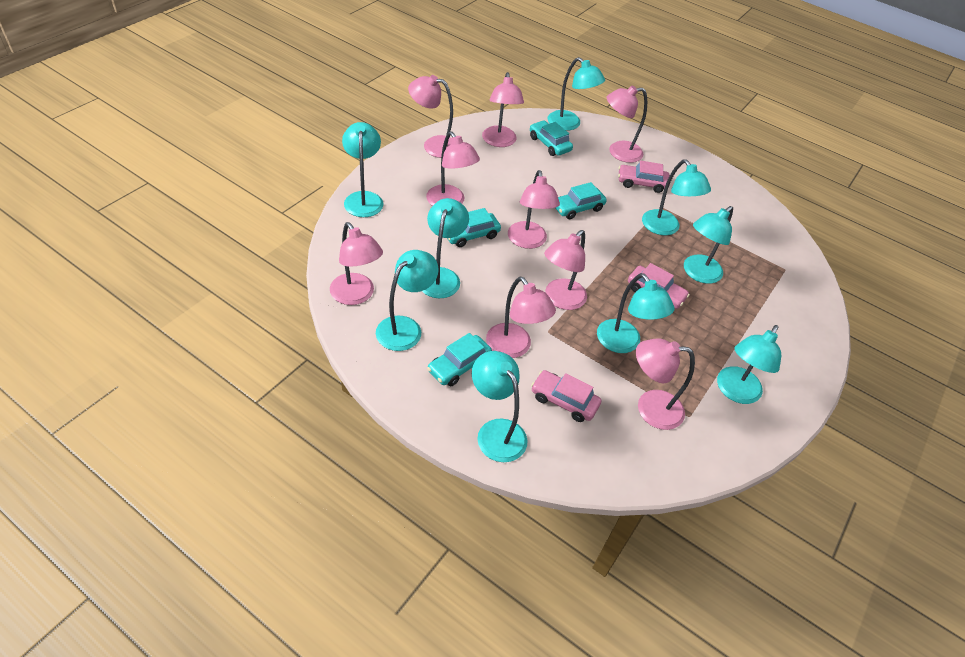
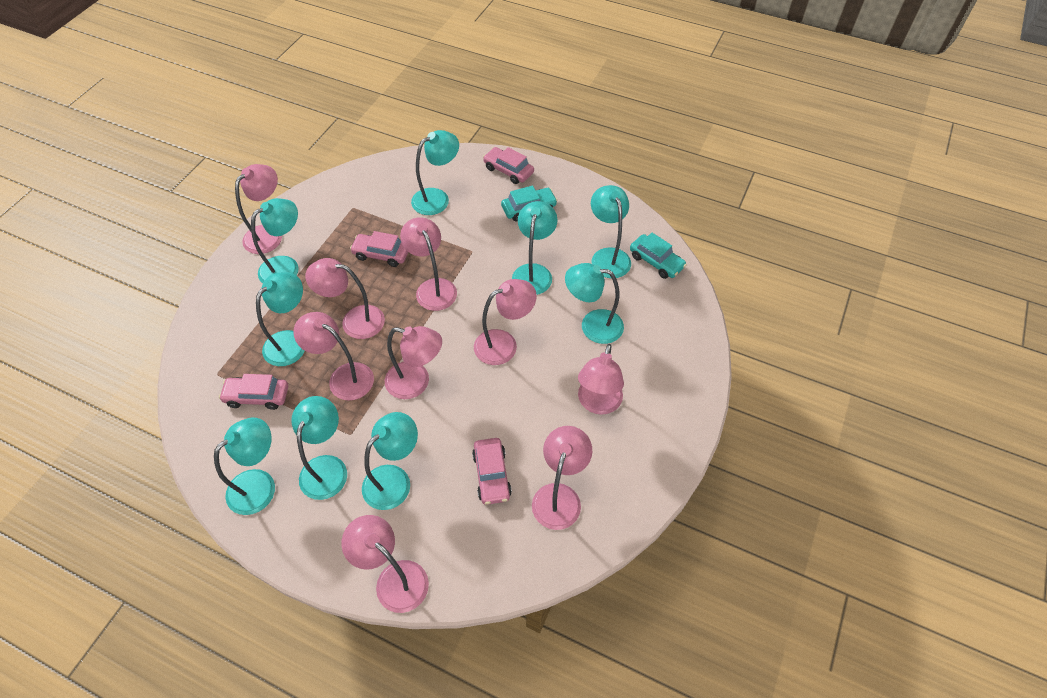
pink car: 3 -> 4
turquoise car: 4 -> 2

